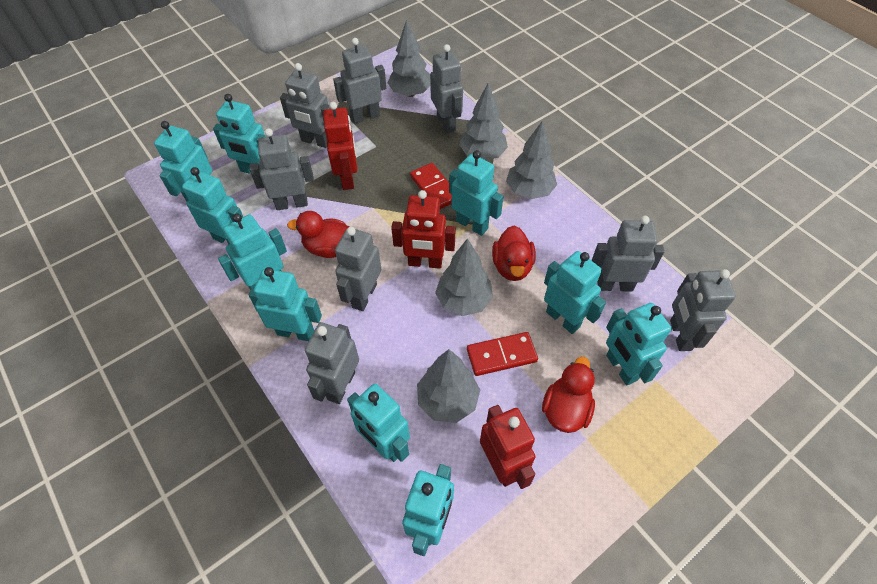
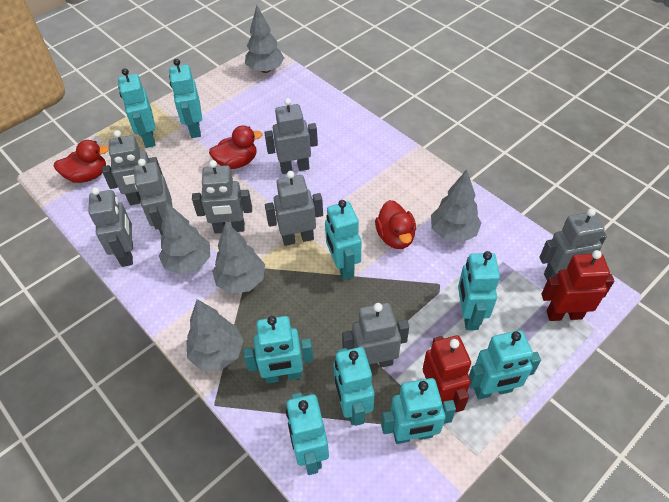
red domino: 2 -> 0
red robot: 3 -> 2
turquoise robot: 10 -> 9

